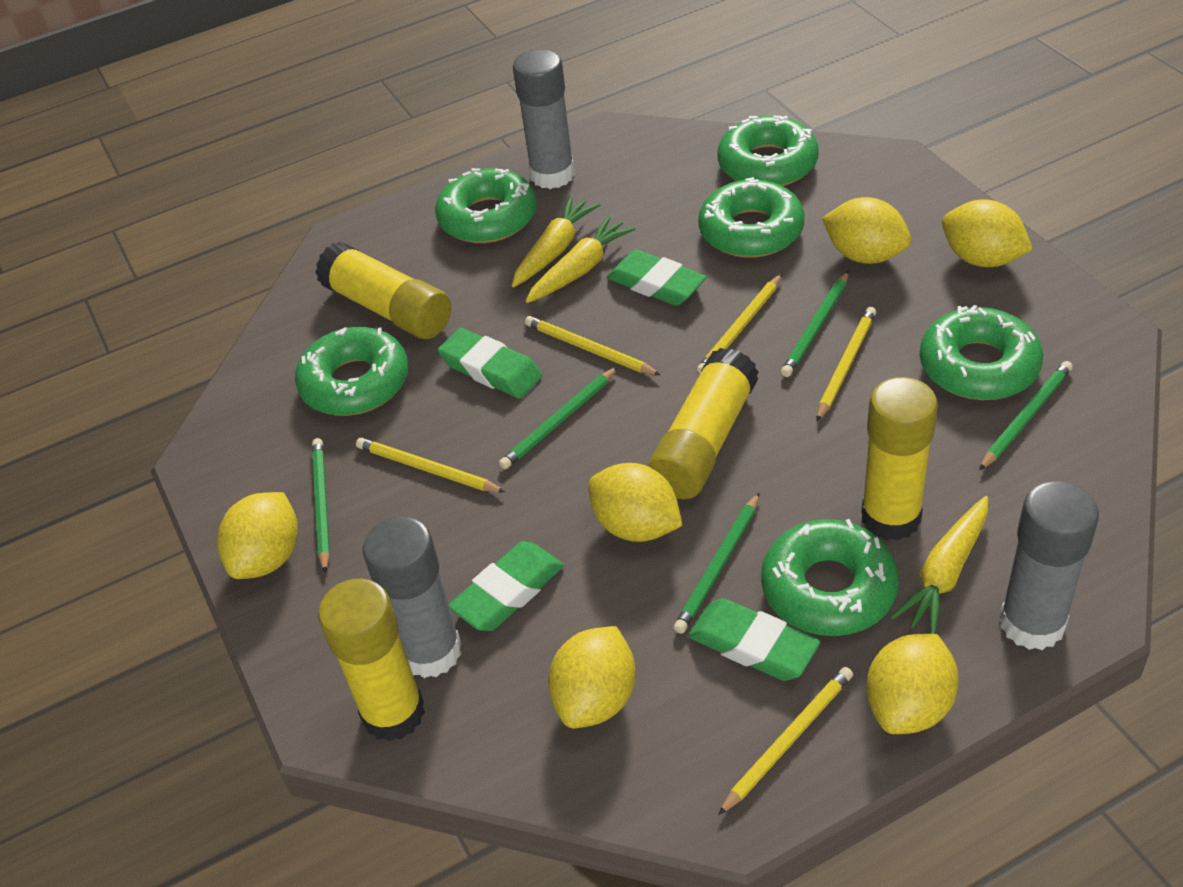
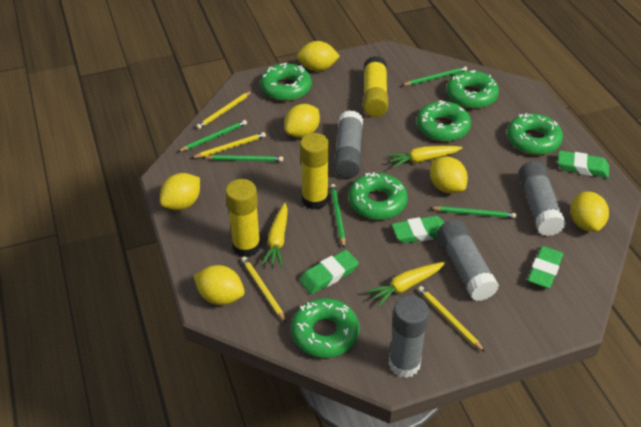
grey glue stick: 3 -> 4
yellow glue stick: 4 -> 3
yellow pencil: 5 -> 4

